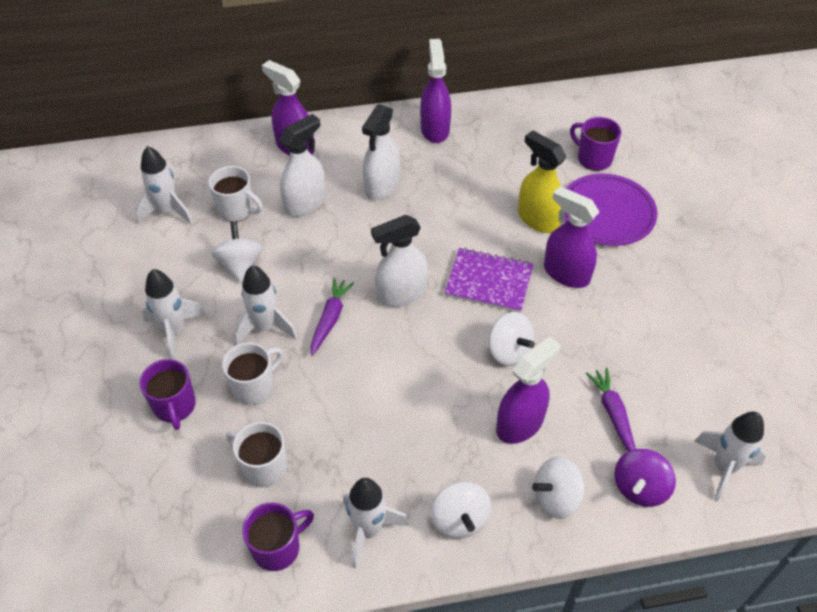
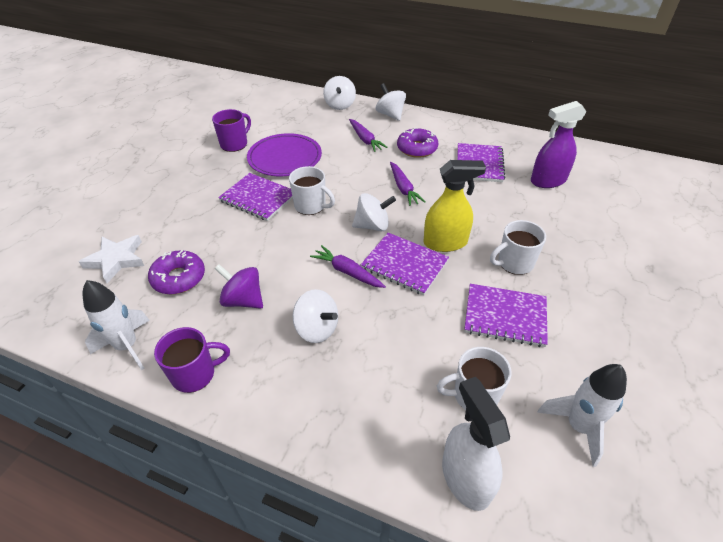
purple carrot: 2 -> 3
purple donut: 0 -> 2
purple mug: 3 -> 2
purple notebook: 1 -> 4
purple spray bottle: 4 -> 1
white rocket: 5 -> 2
white spray bottle: 3 -> 1
white star: 0 -> 1

